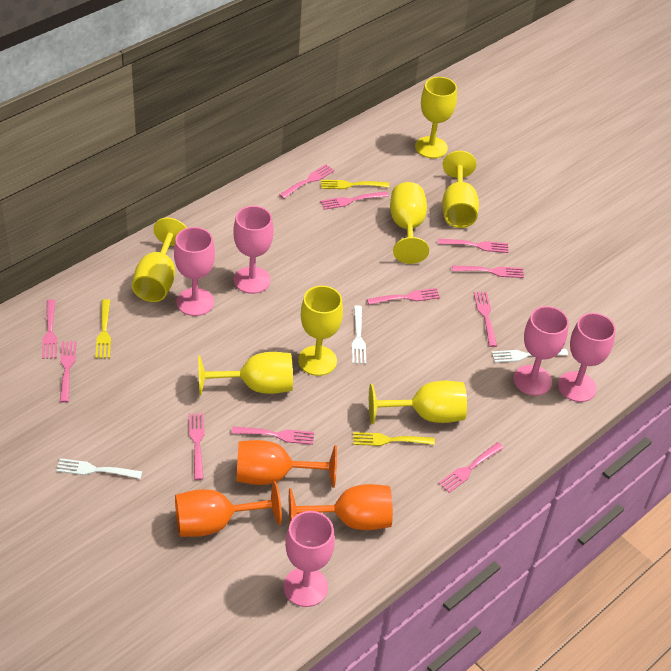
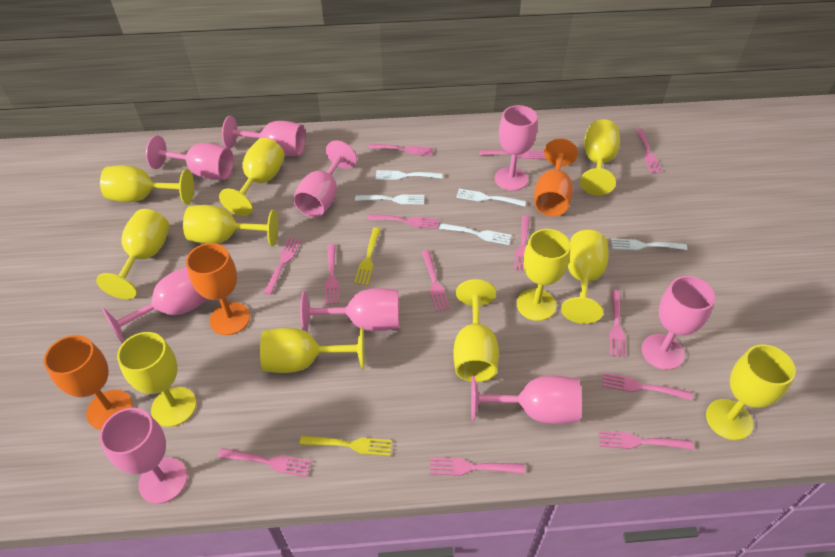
pink fork: 11 -> 13
pink goblet: 5 -> 9
white fork: 3 -> 5
yellow fork: 3 -> 2
yellow goblet: 7 -> 11

